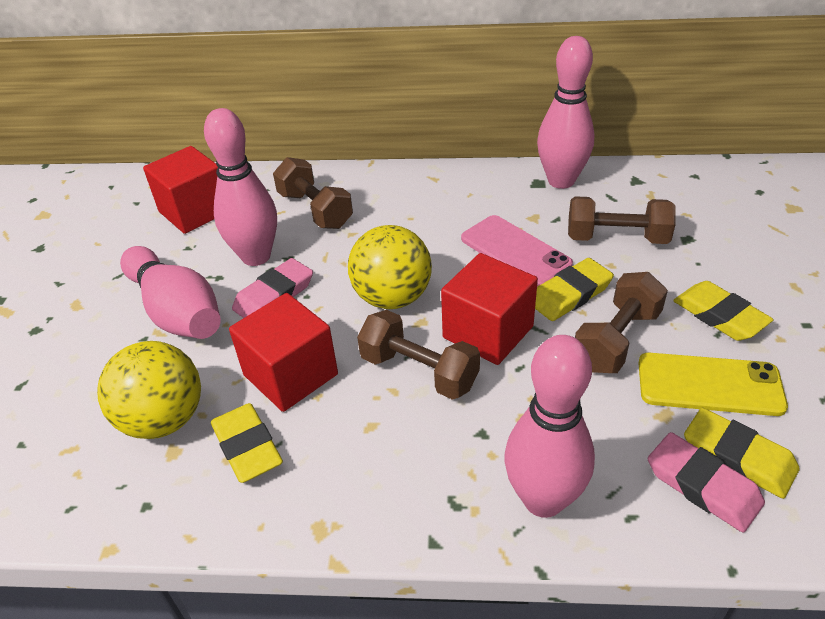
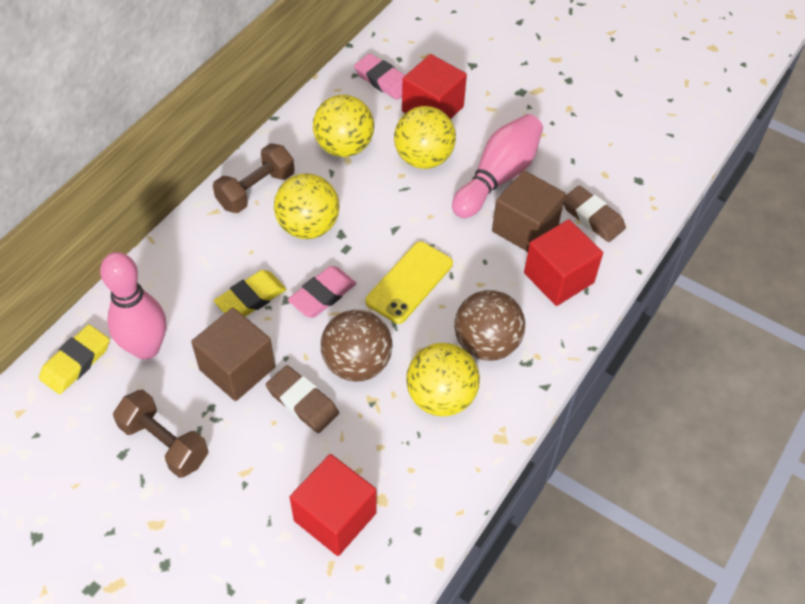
brown ball: 0 -> 2
brown cube: 0 -> 2
brown dumbbell: 4 -> 2
brown eraser: 0 -> 2
pink bowling pin: 4 -> 2
pink phone: 1 -> 0
yellow ball: 2 -> 4
yellow eraser: 4 -> 2

